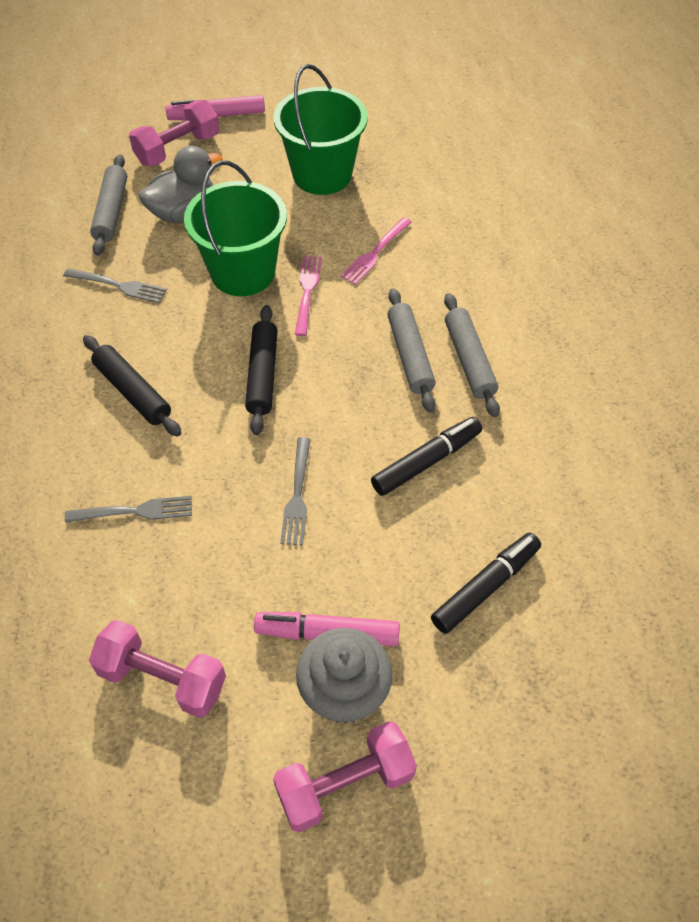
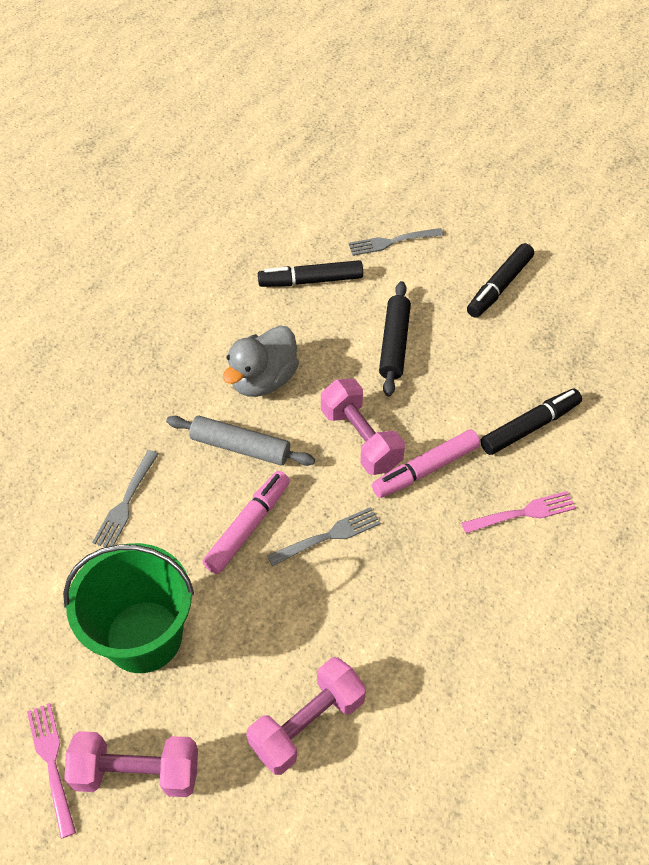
black marker: 2 -> 3
black rolling pin: 2 -> 1
green bucket: 2 -> 1
grey cupcake: 1 -> 0
grey rolling pin: 3 -> 1

